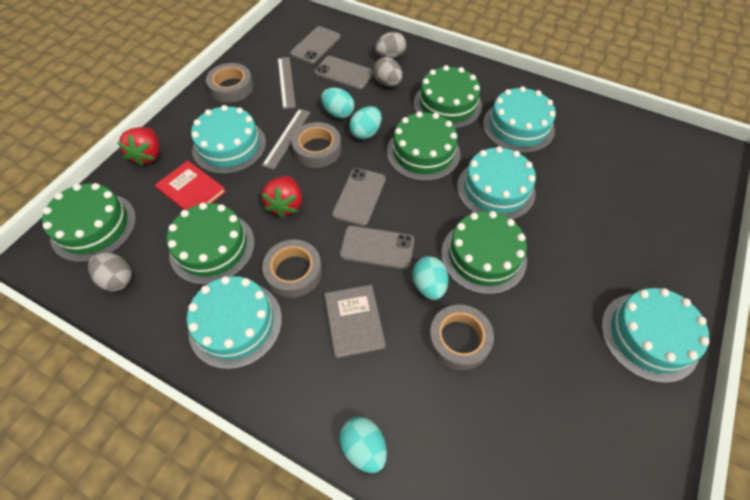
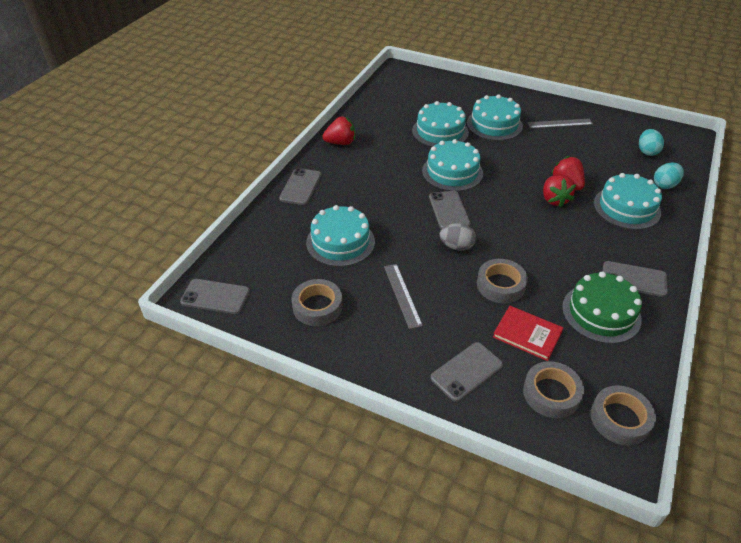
green cake: 5 -> 1
grey book: 1 -> 0
grey egg: 3 -> 1
grey phone: 4 -> 5
red strawberry: 2 -> 3
turquoise egg: 4 -> 2

